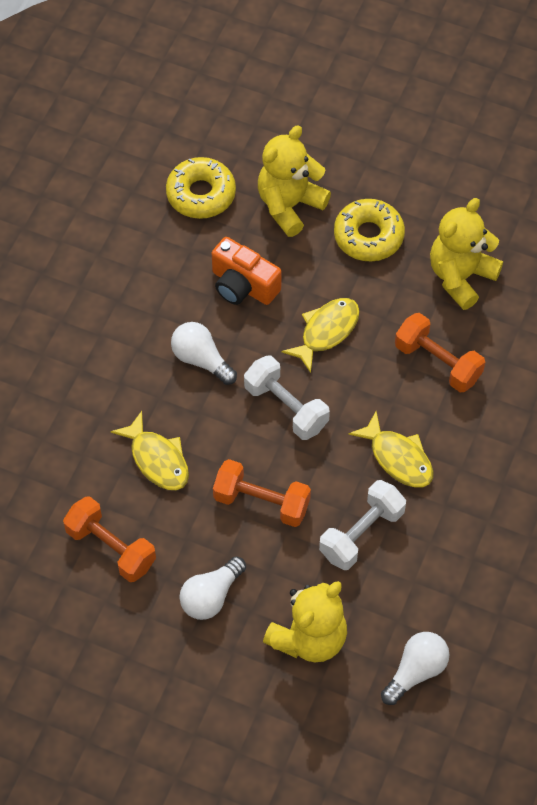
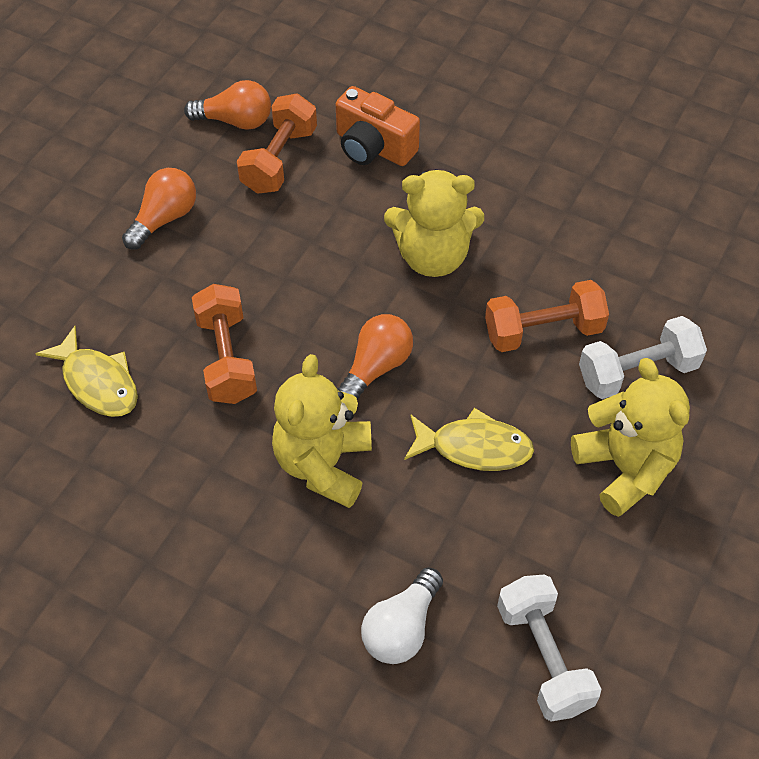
orange light bulb: 0 -> 3
white light bulb: 3 -> 1
yellow donut: 2 -> 0
yellow fish: 3 -> 2

